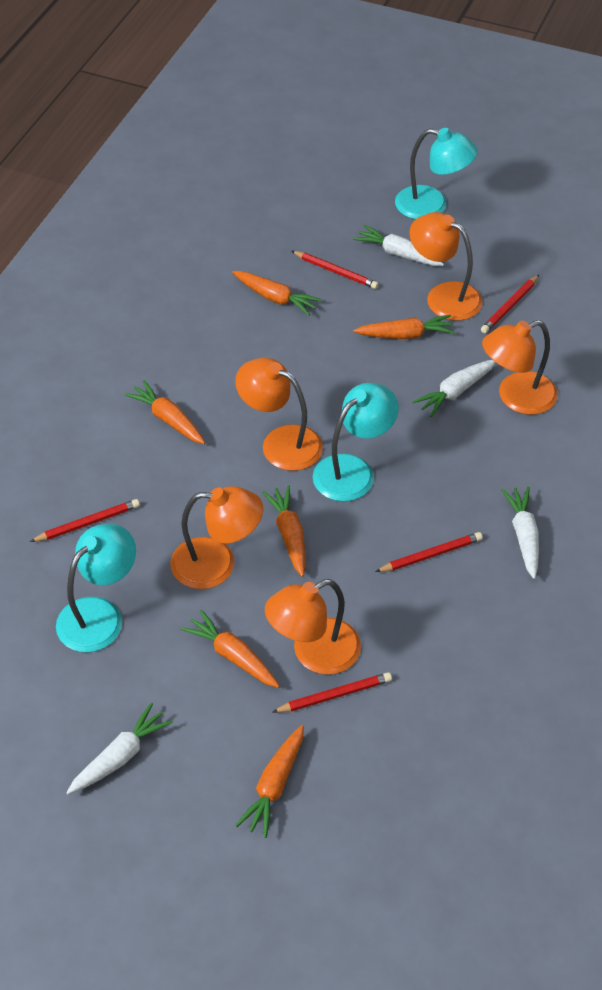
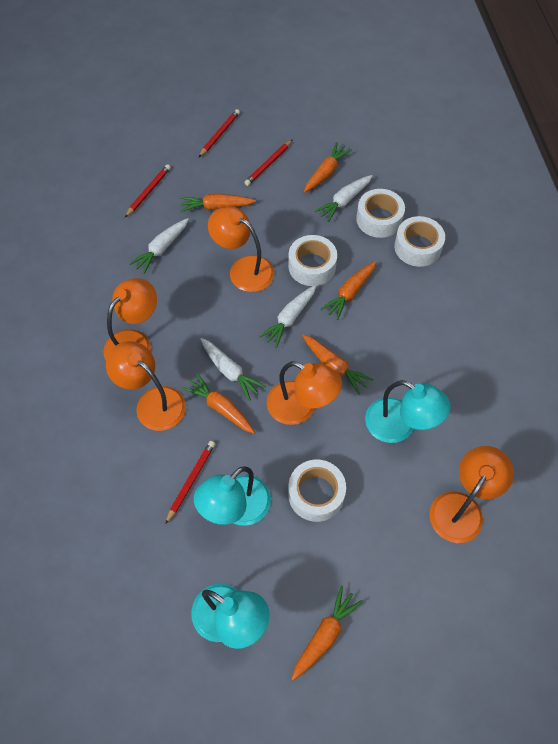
red pencil: 5 -> 4
white tape: 0 -> 4

